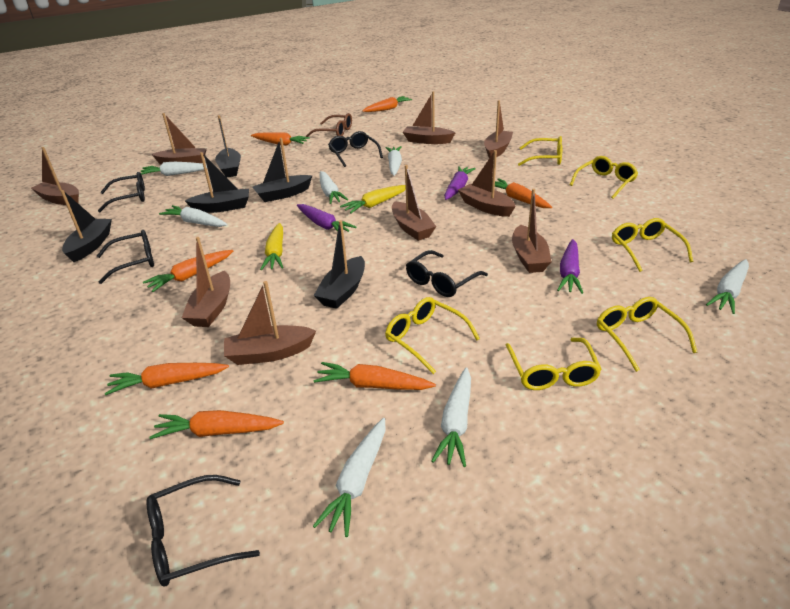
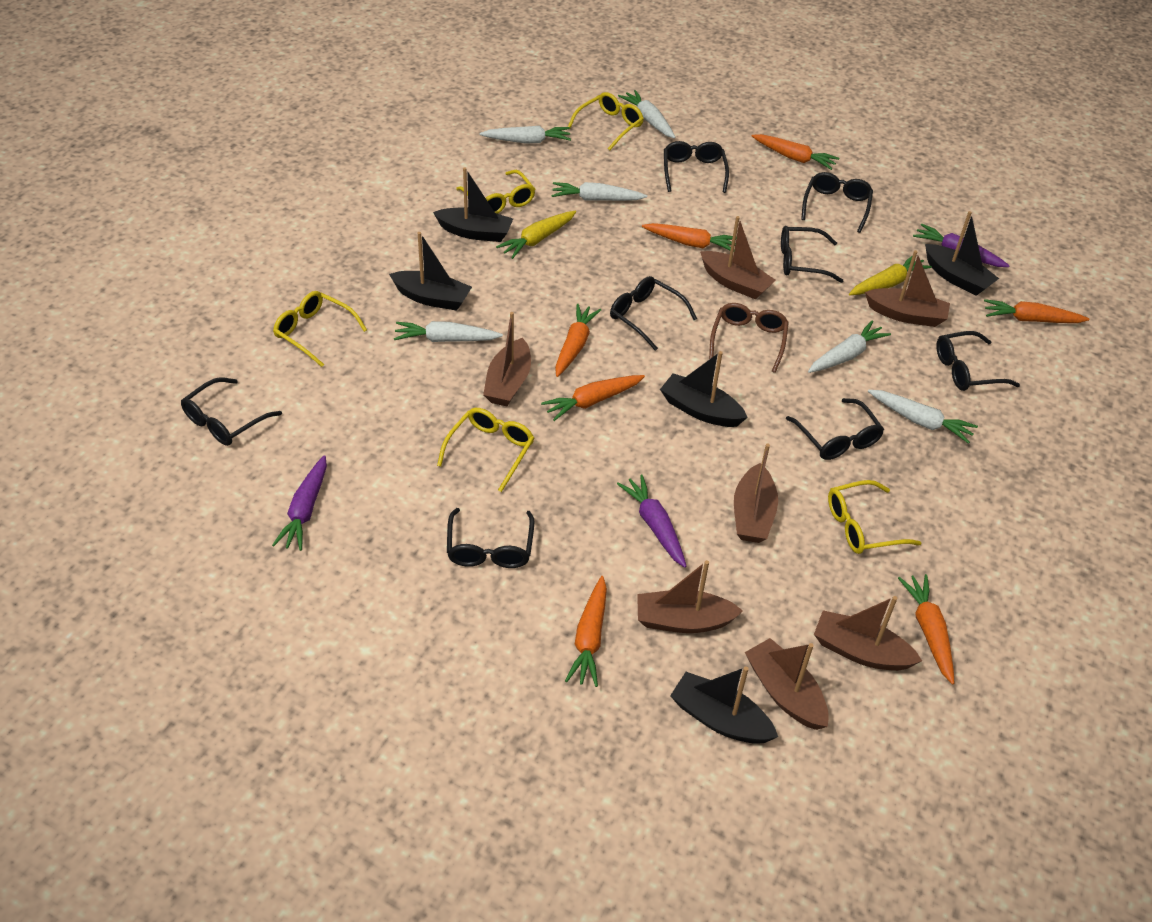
black glasses: 5 -> 8
brown boat: 9 -> 7
white carrot: 7 -> 6
yellow glasses: 6 -> 5

